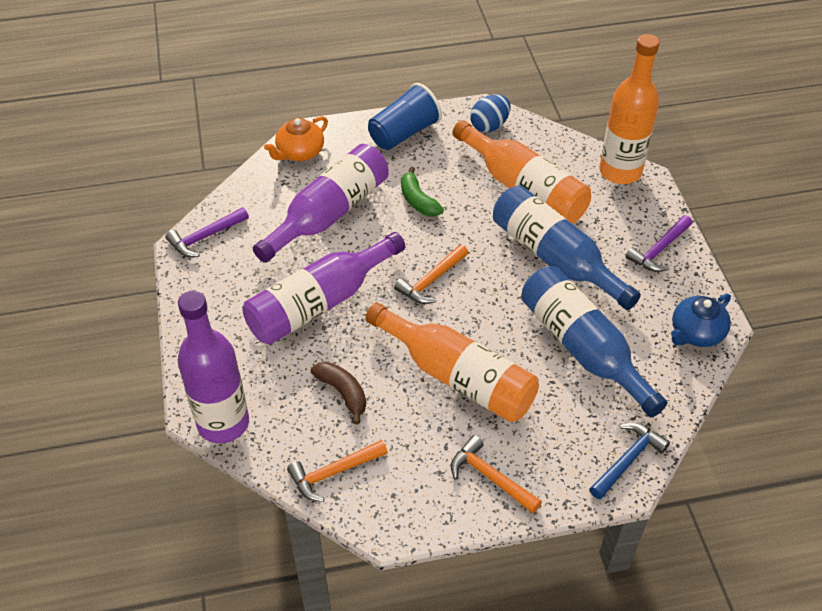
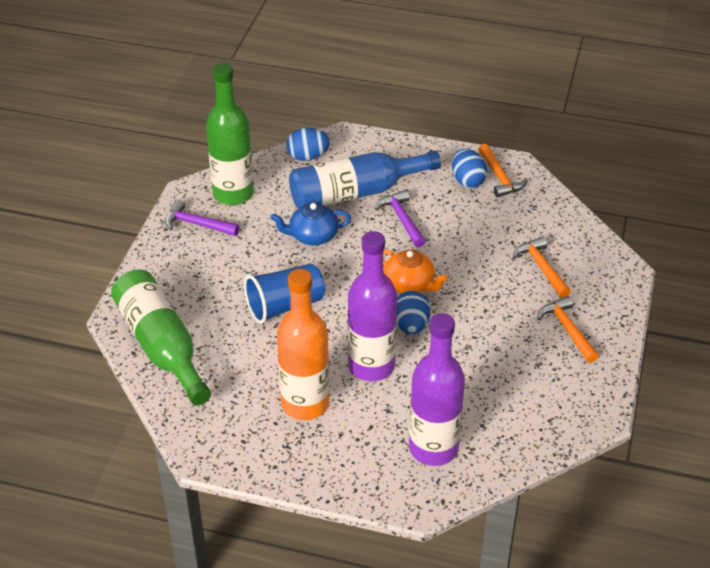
blue bottle: 2 -> 1
blue egg: 1 -> 3
blue hammer: 1 -> 0
brown banana: 1 -> 0
green banana: 1 -> 0
green bottle: 0 -> 2
orange bottle: 3 -> 1
purple bottle: 3 -> 2

